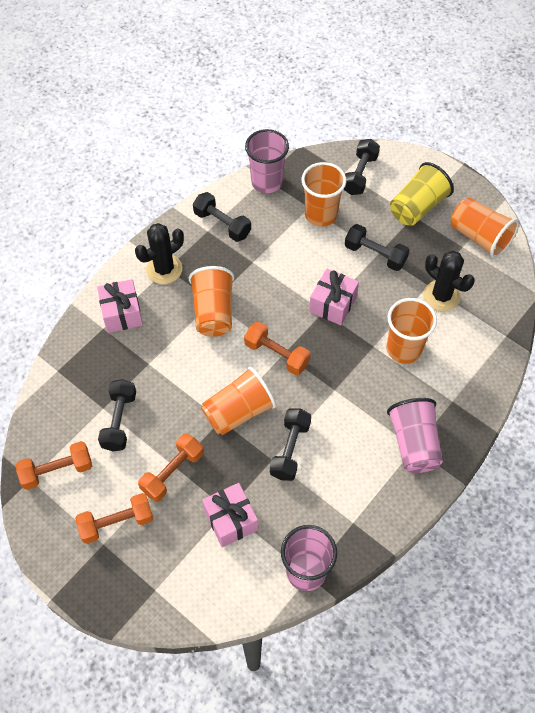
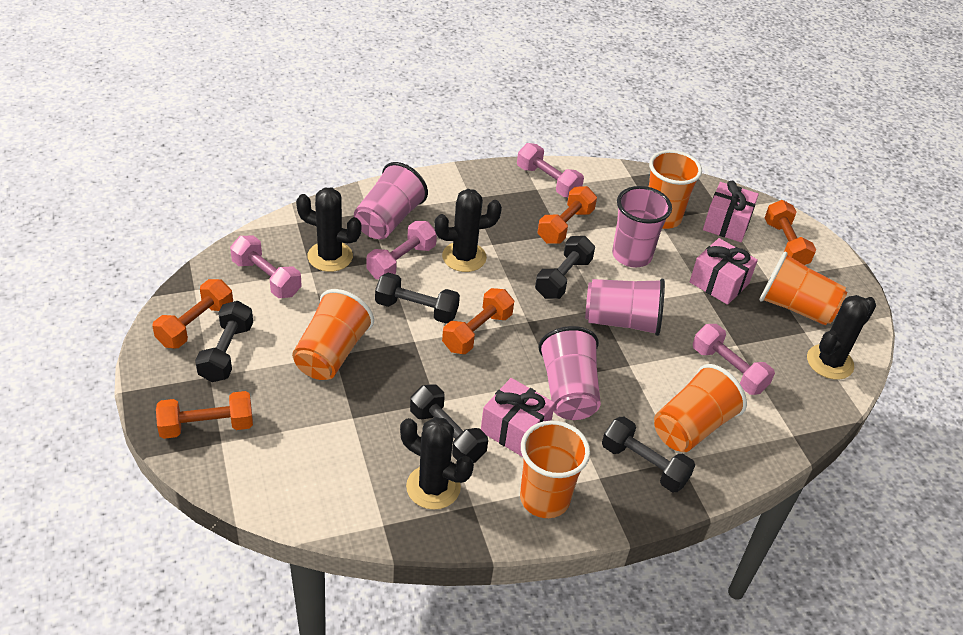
black cactus: 2 -> 4
orange dumbbell: 4 -> 5
pink cup: 3 -> 4
pink dumbbell: 0 -> 4
yellow cup: 1 -> 0

